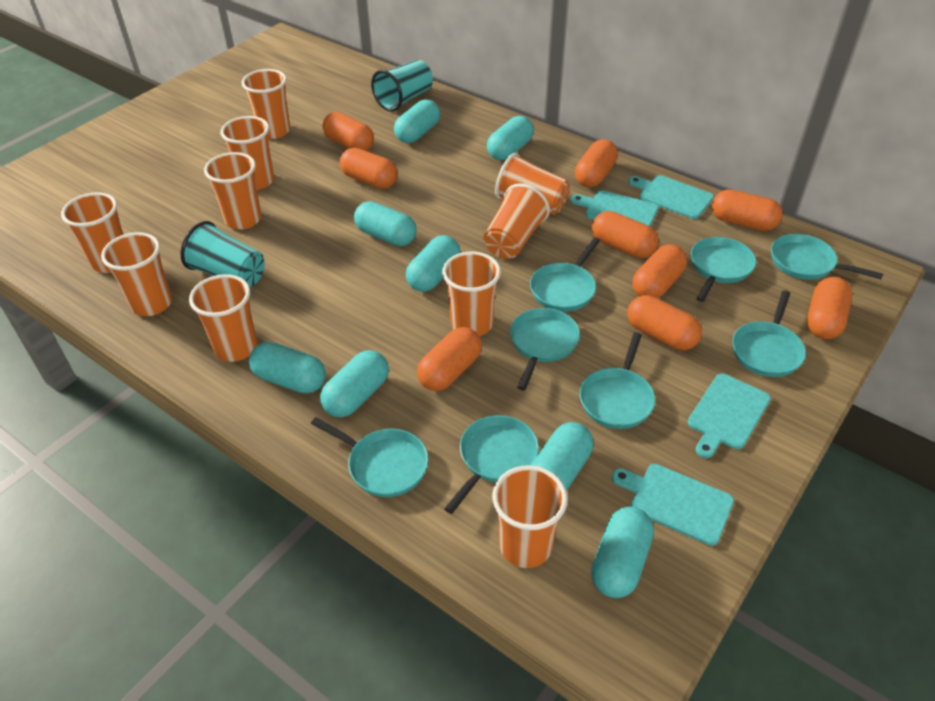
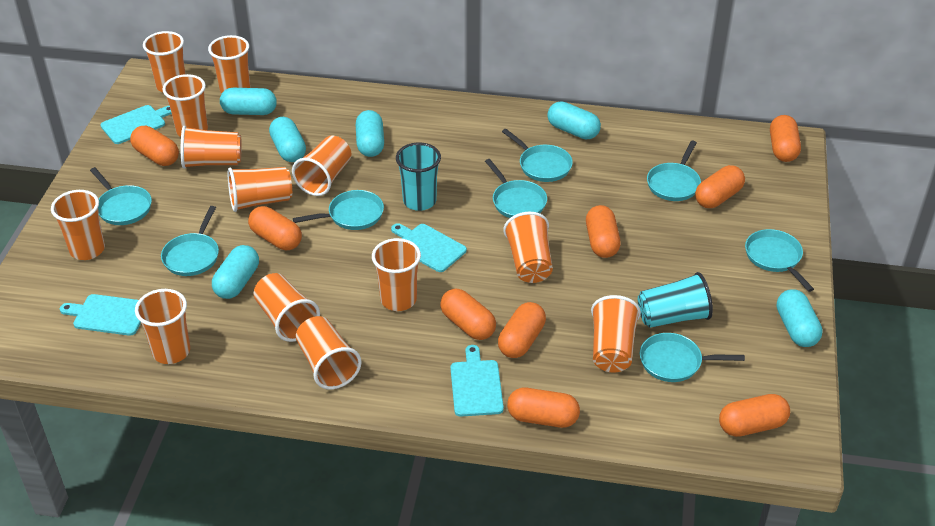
orange cup: 10 -> 13
turquoise capsule: 8 -> 6

